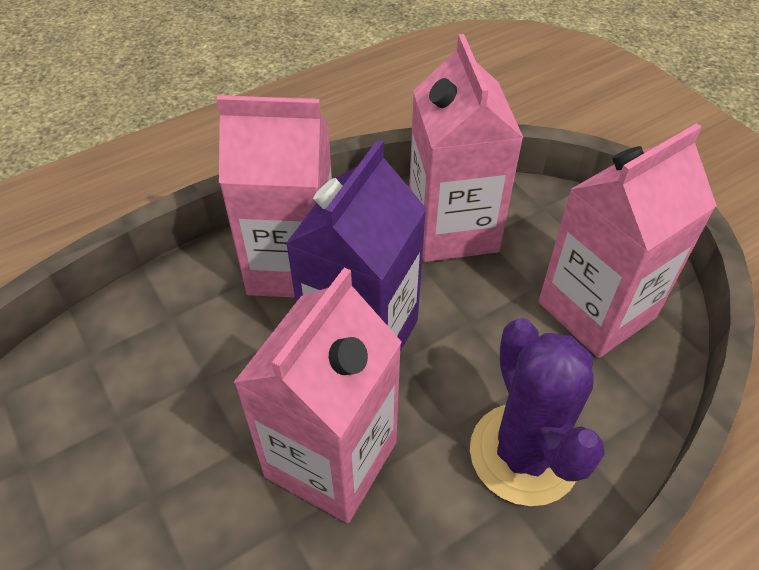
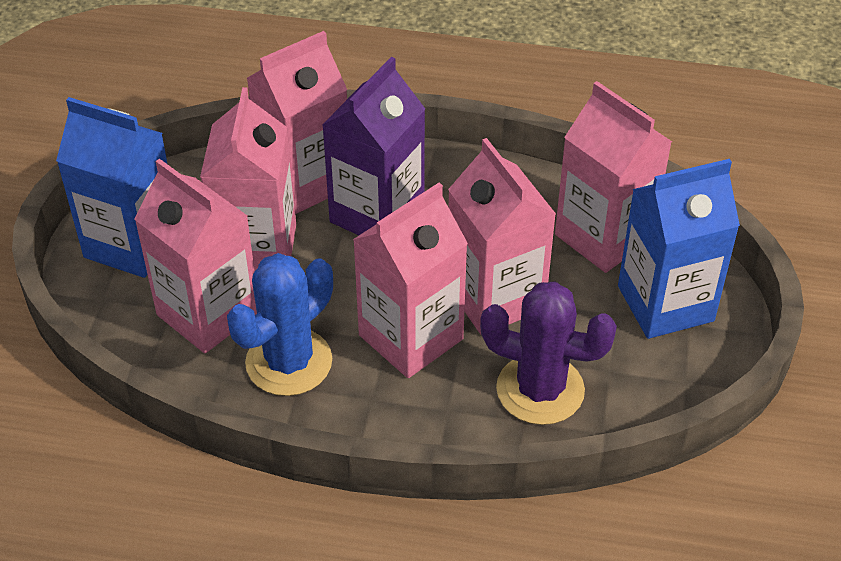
blue cactus: 0 -> 1
blue carton: 0 -> 2
pink carton: 4 -> 6

